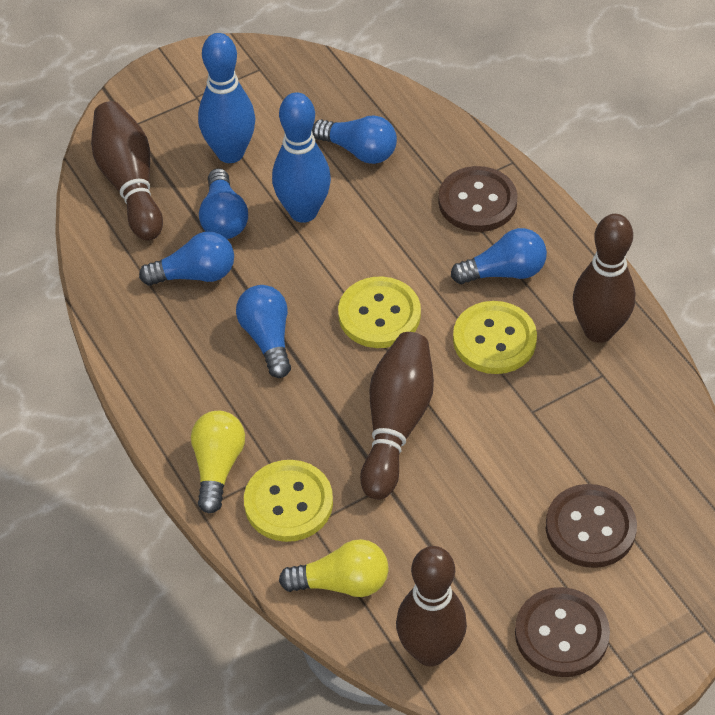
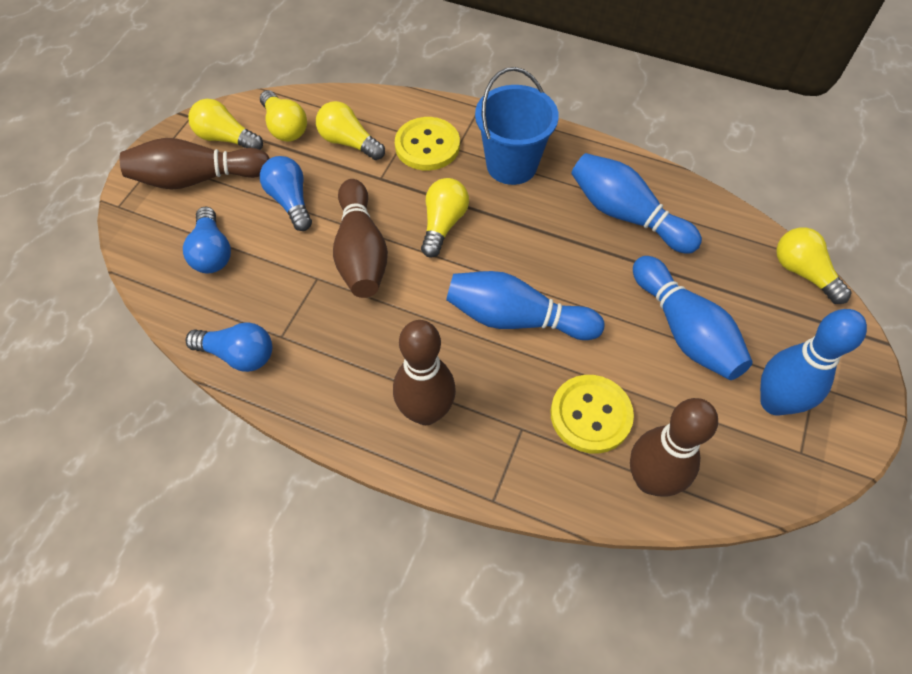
blue bowling pin: 2 -> 4
blue bucket: 0 -> 1
blue light bulb: 5 -> 3
brown button: 3 -> 0
yellow button: 3 -> 2
yellow light bulb: 2 -> 5

